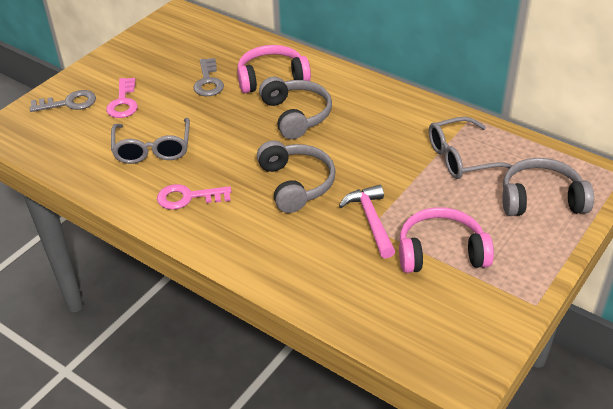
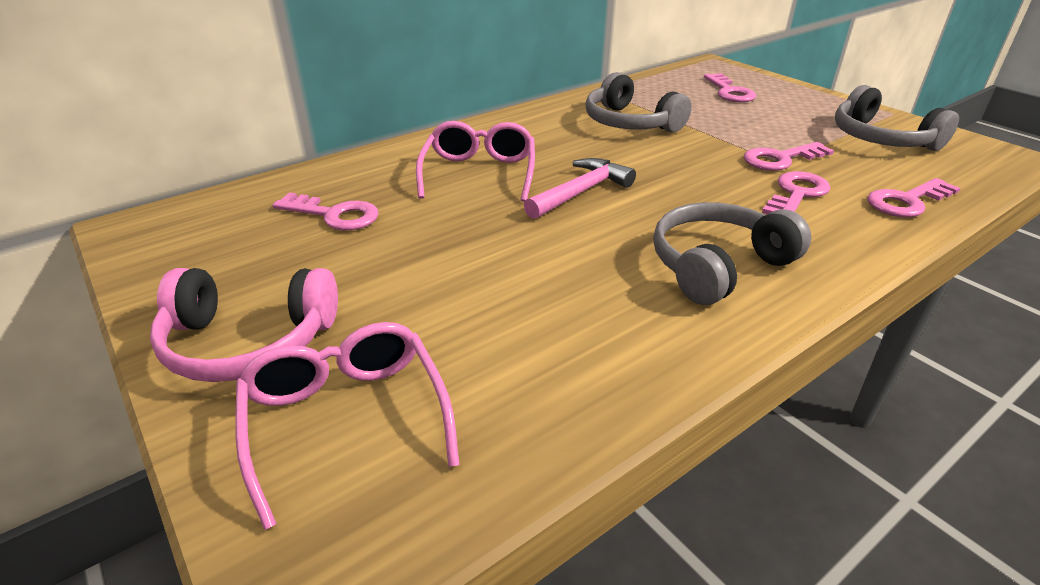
grey glasses: 2 -> 0
grey key: 2 -> 0
pink glasses: 0 -> 2
pink headphones: 2 -> 1
pink key: 2 -> 5

